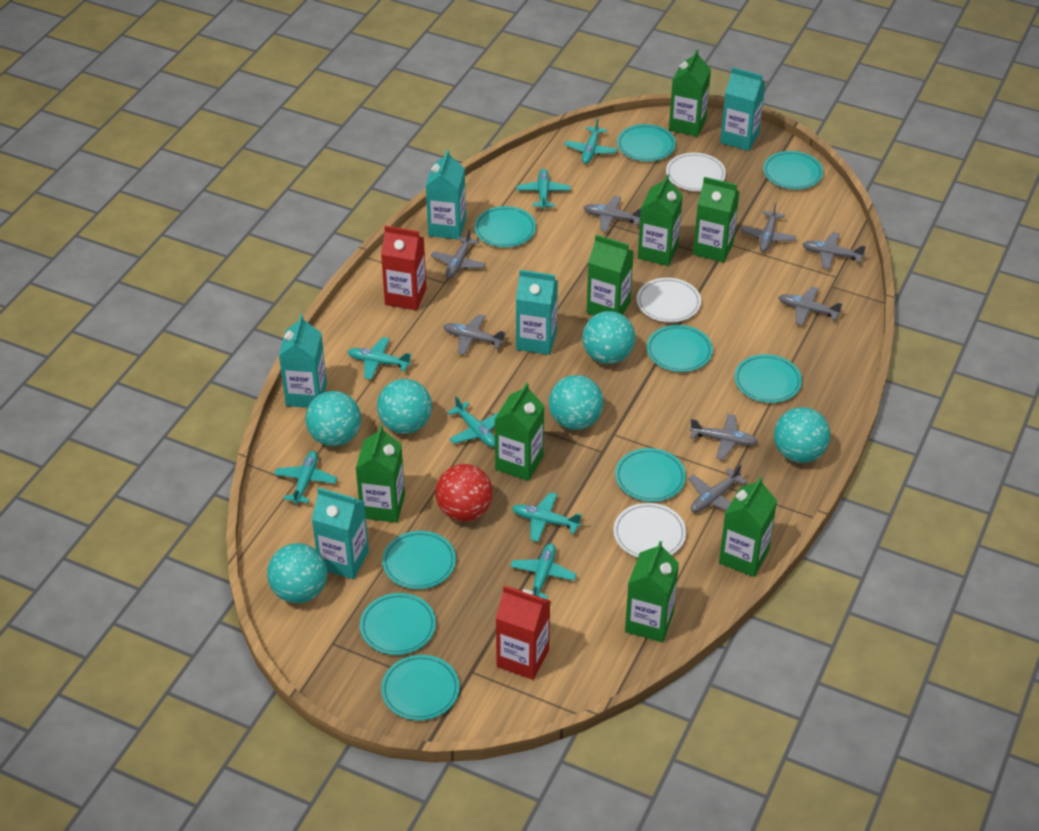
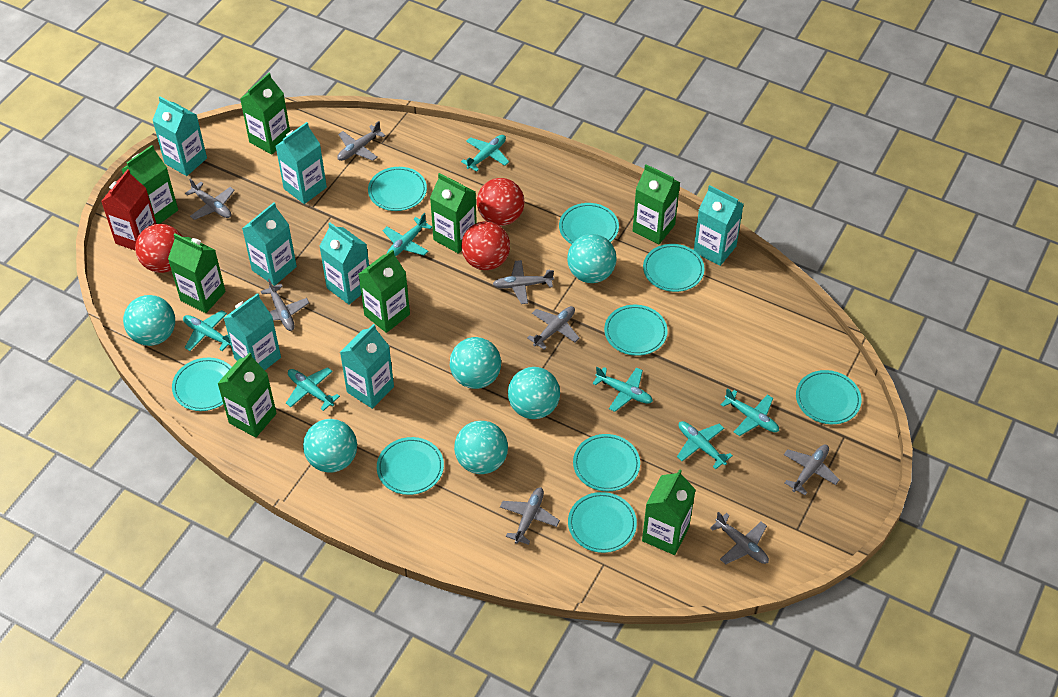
red ball: 1 -> 3
red carton: 2 -> 1
turquoise carton: 5 -> 7
white plate: 3 -> 0

